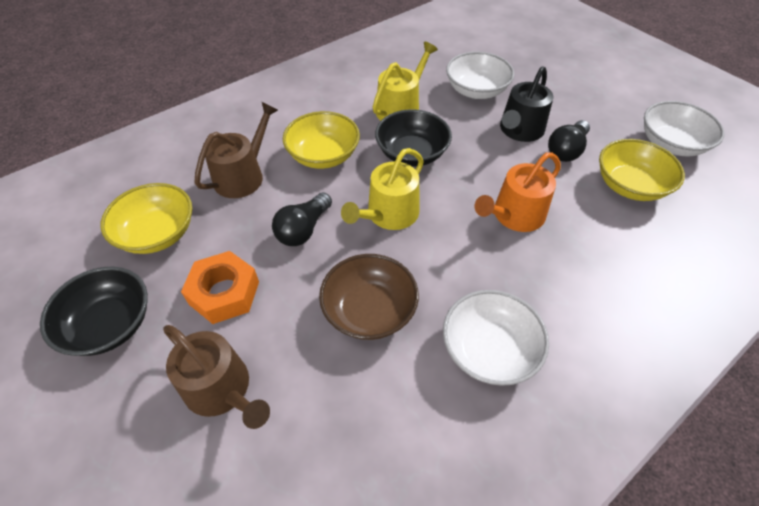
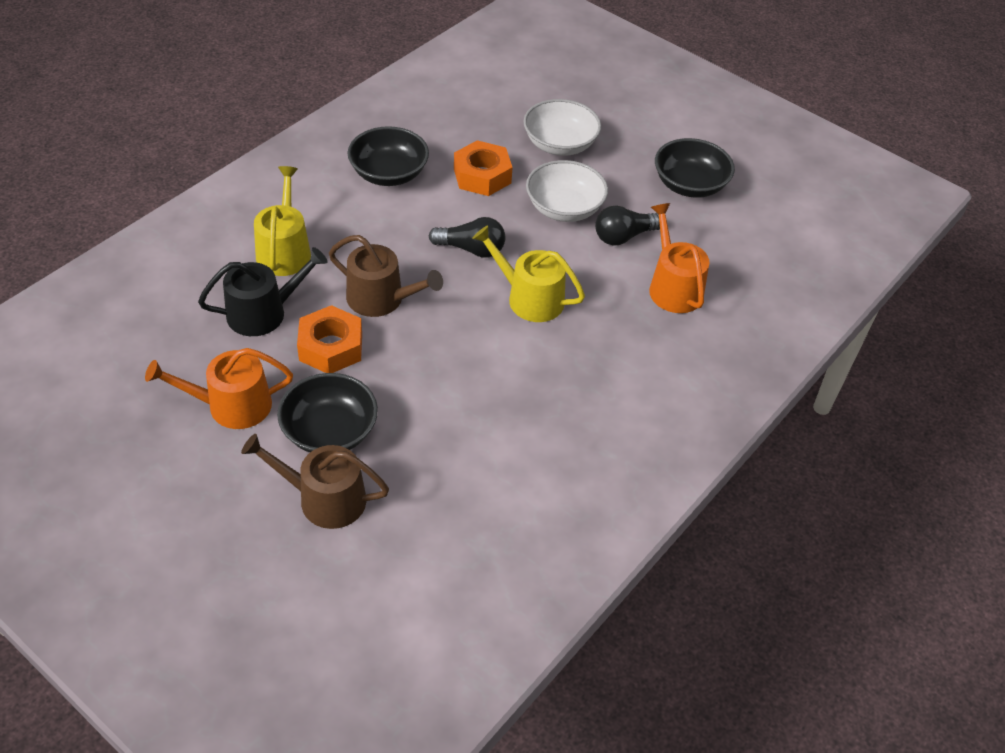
black bowl: 2 -> 3
brown bowl: 1 -> 0
orange nut: 1 -> 2
orange watering can: 1 -> 2
white bowl: 3 -> 2
yellow bowl: 3 -> 0

